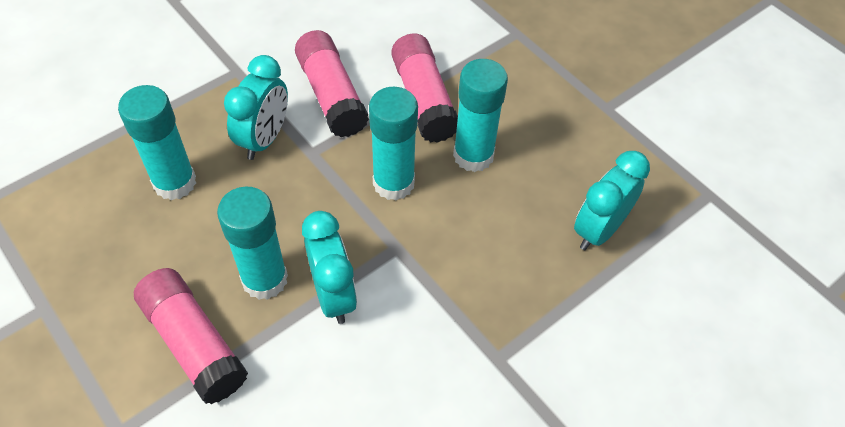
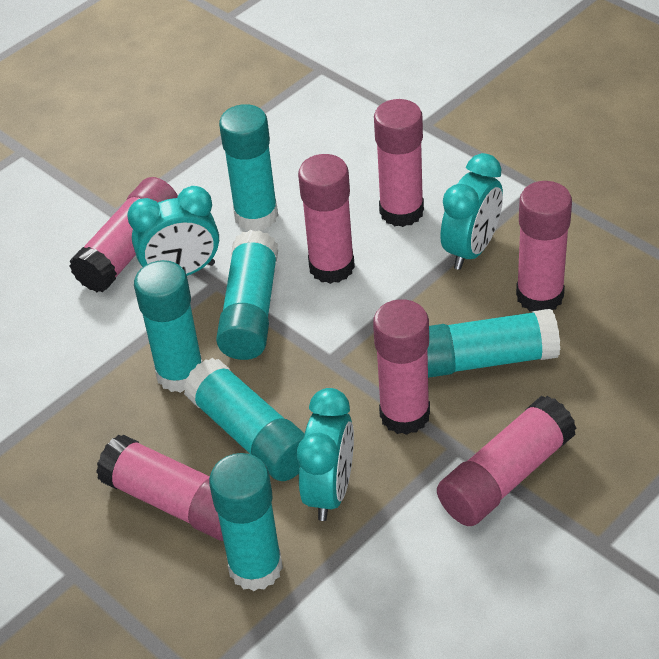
pink glue stick: 3 -> 7
turquoise glue stick: 4 -> 6

